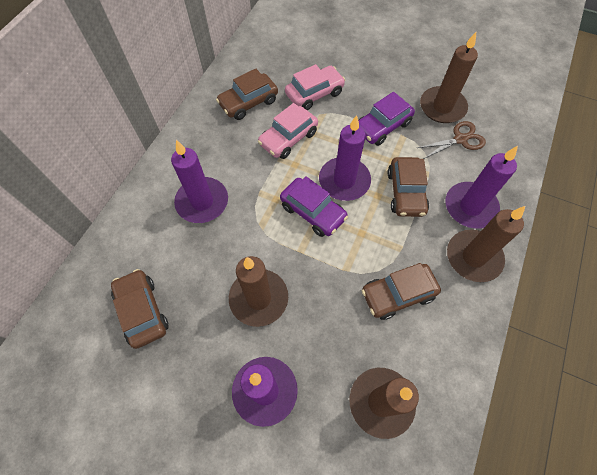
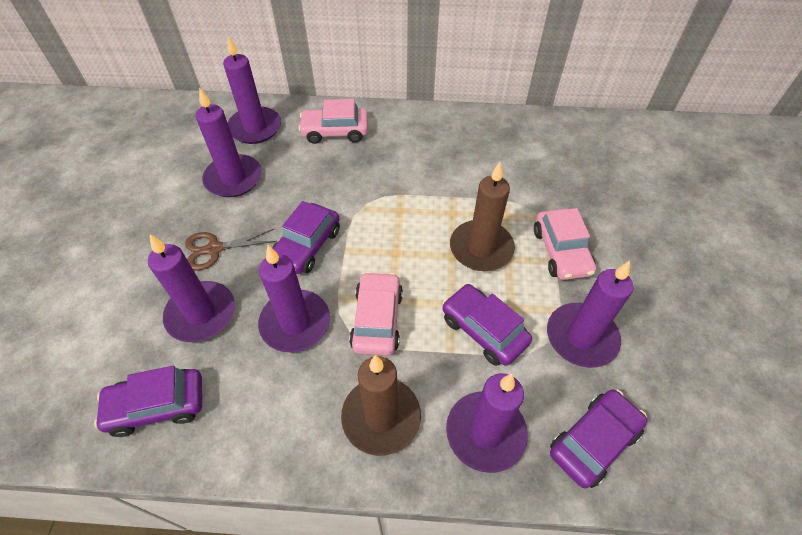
brown candle: 4 -> 2
brown car: 4 -> 0
pink car: 2 -> 3
purple candle: 4 -> 6
purple car: 2 -> 4

